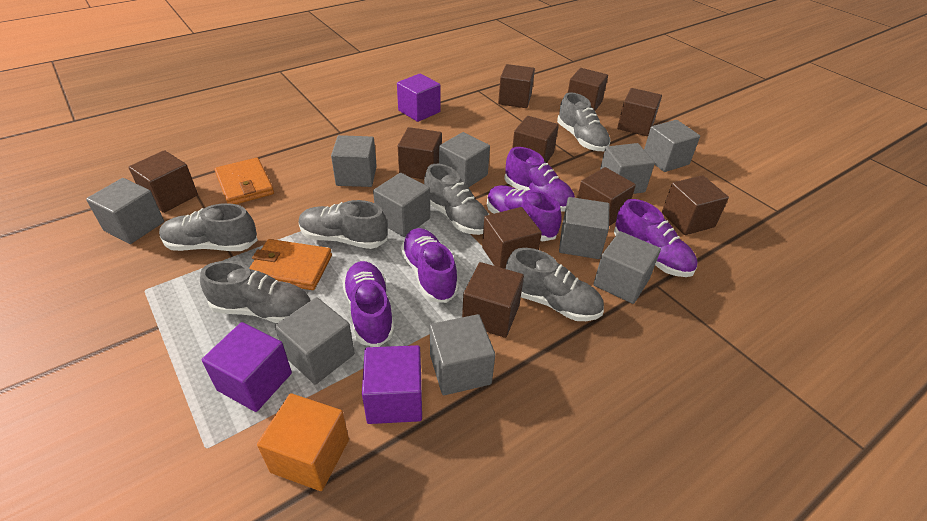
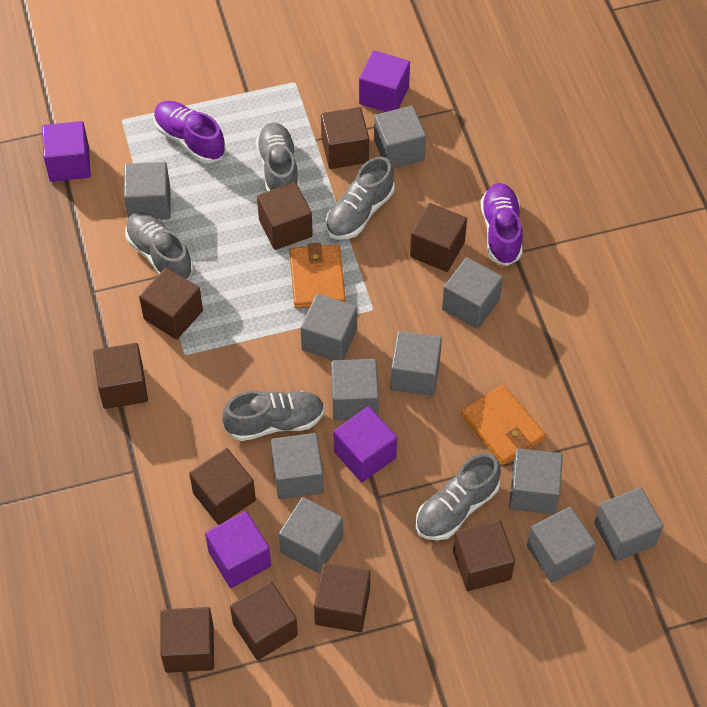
grey cube: 10 -> 11
grey shoe: 6 -> 5
orange cube: 1 -> 0
purple cube: 3 -> 4
purple shoe: 5 -> 2

